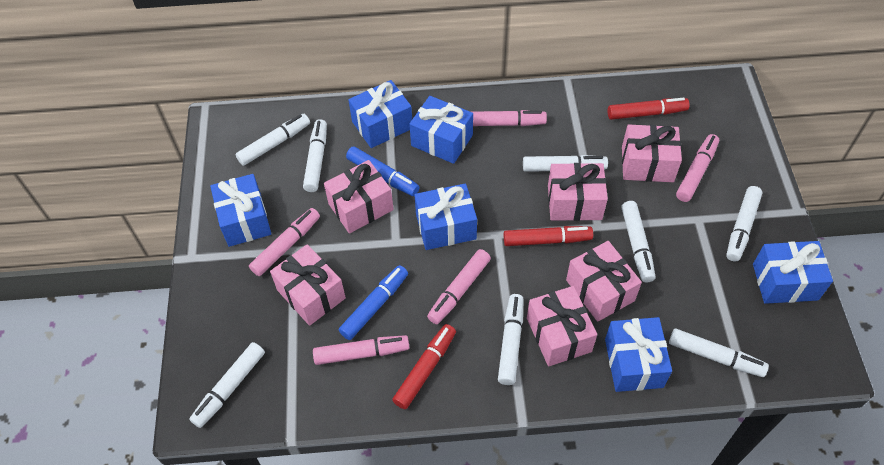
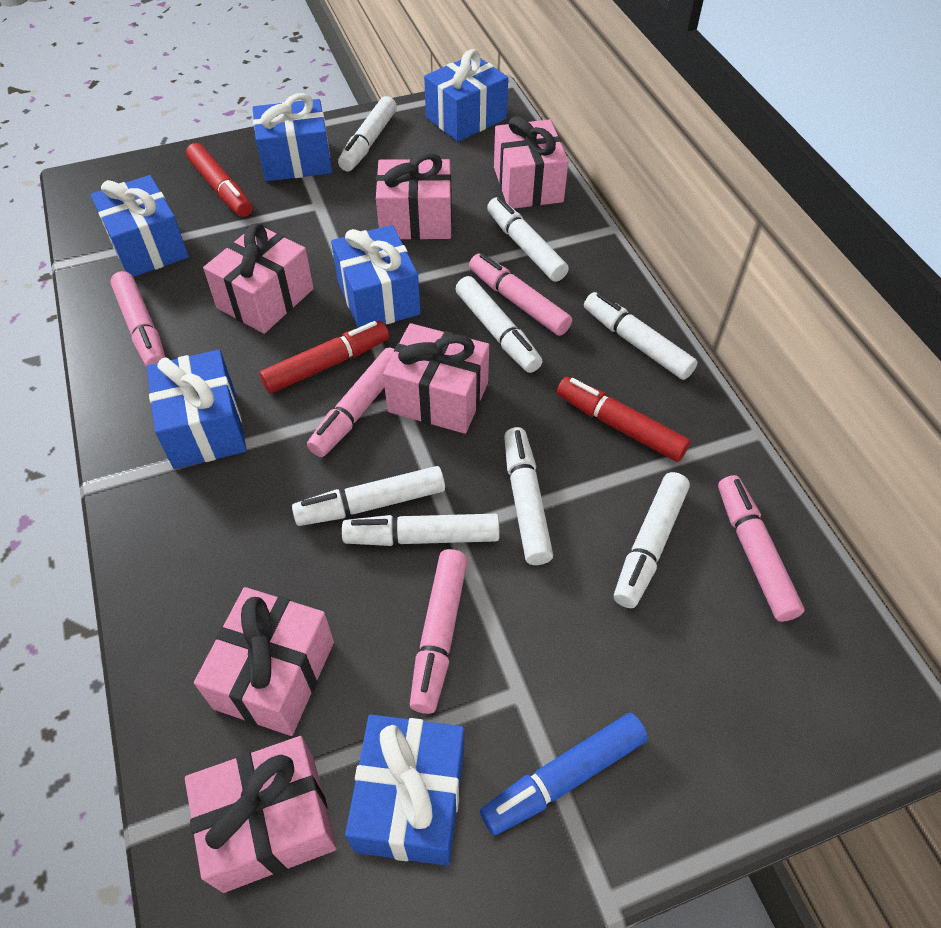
blue marker: 2 -> 1

